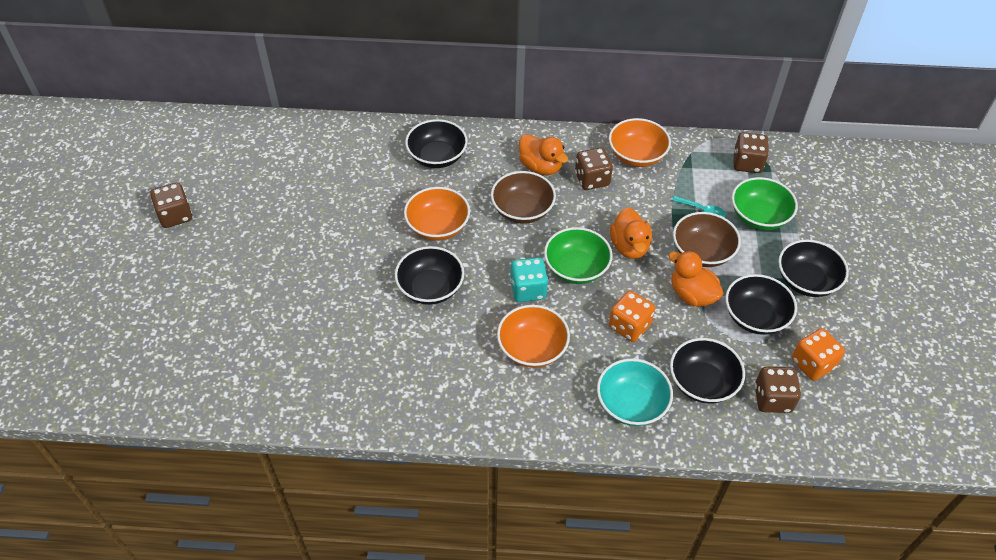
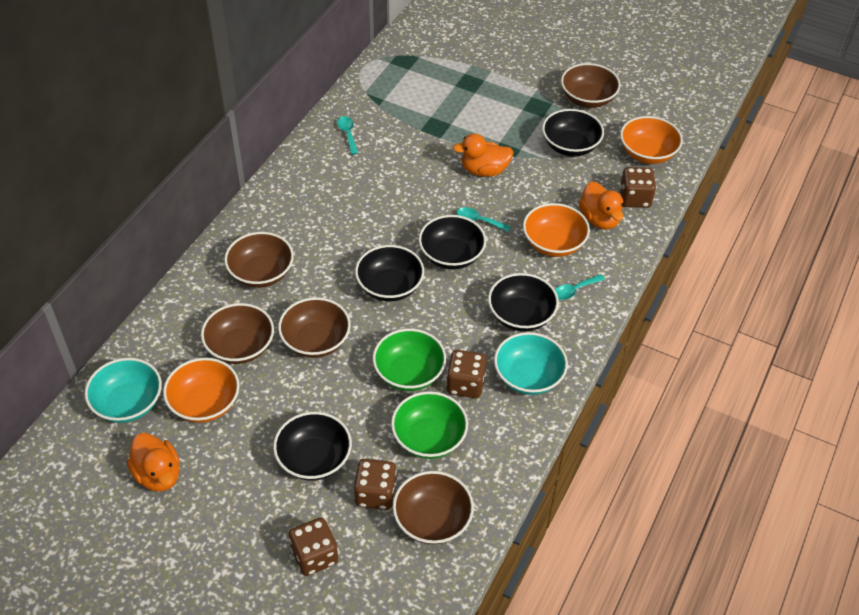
brown bowl: 2 -> 5
orange dice: 2 -> 0
turquoise bowl: 1 -> 2
turquoise dice: 1 -> 0
turquoise spoon: 1 -> 3

